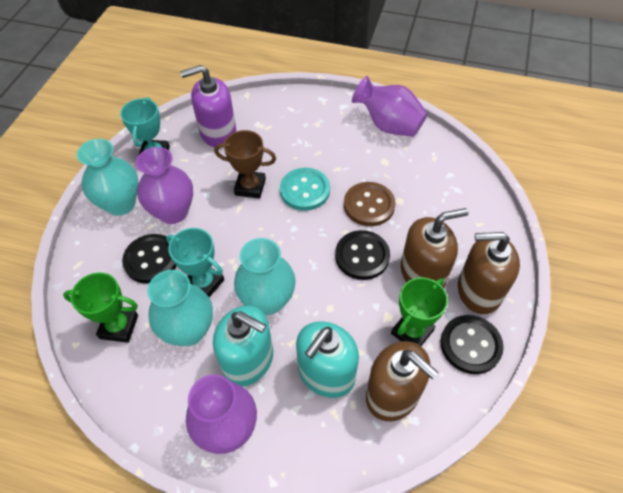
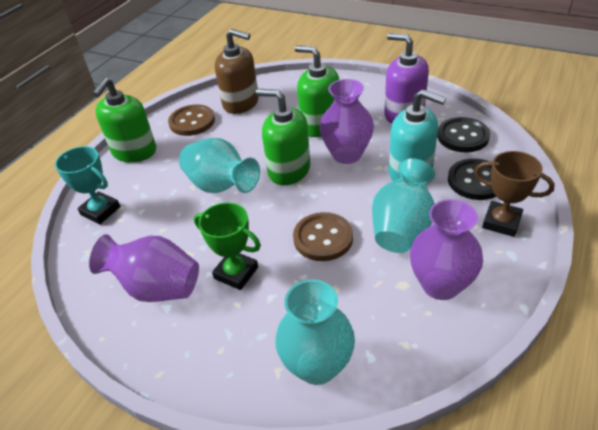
black button: 3 -> 2
brown button: 1 -> 2
brown soap dispenser: 3 -> 1
green soap dispenser: 0 -> 3
green trophy: 2 -> 1
turquoise button: 1 -> 0
turquoise soap dispenser: 2 -> 1
turquoise trophy: 2 -> 1

